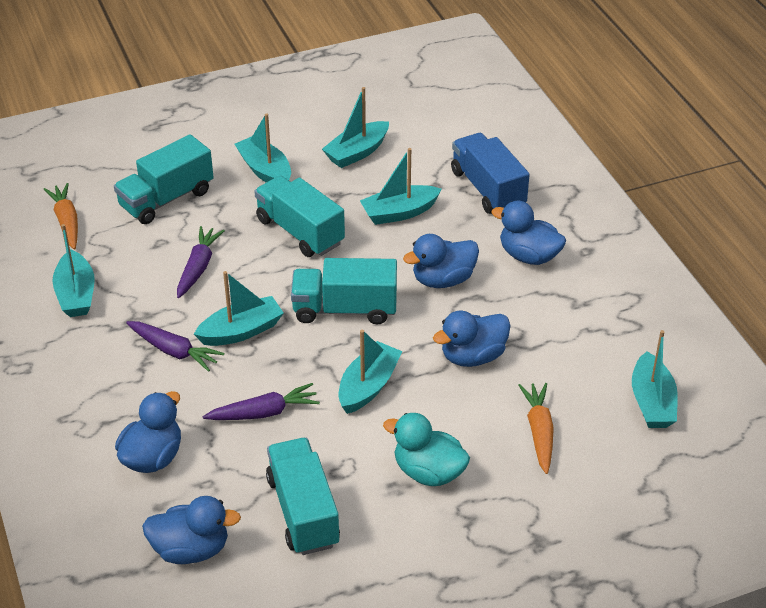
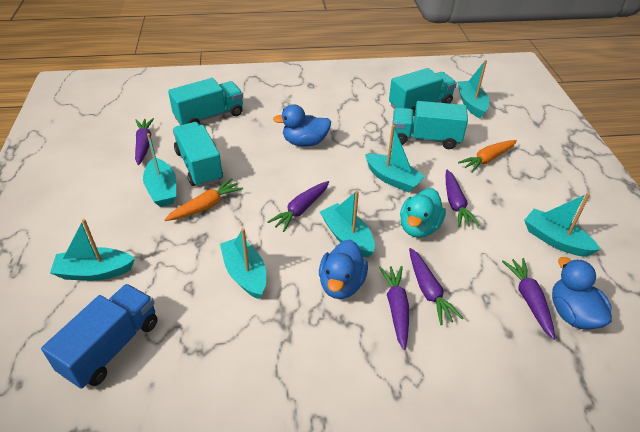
blue duck: 5 -> 3
purple carrot: 3 -> 6

